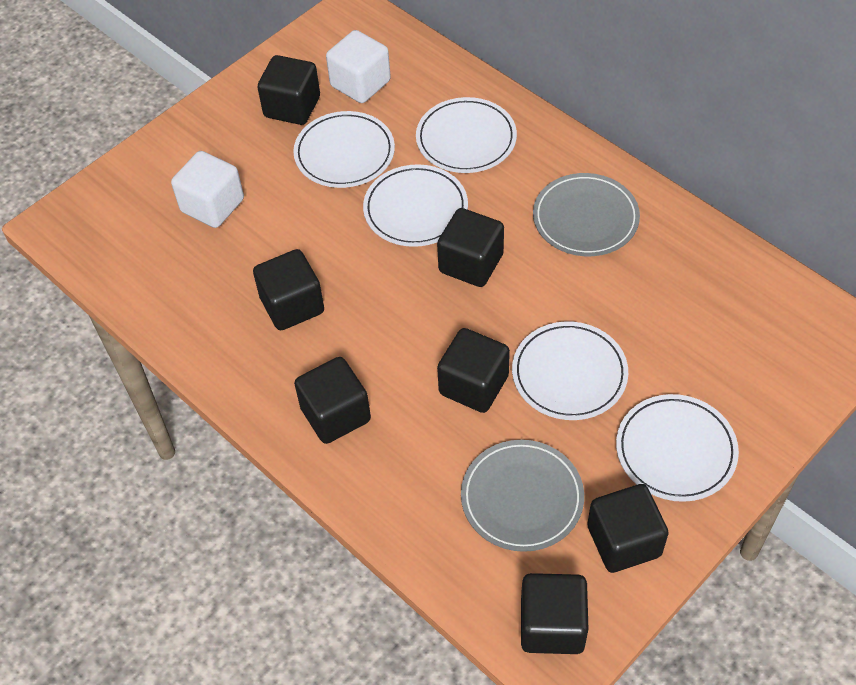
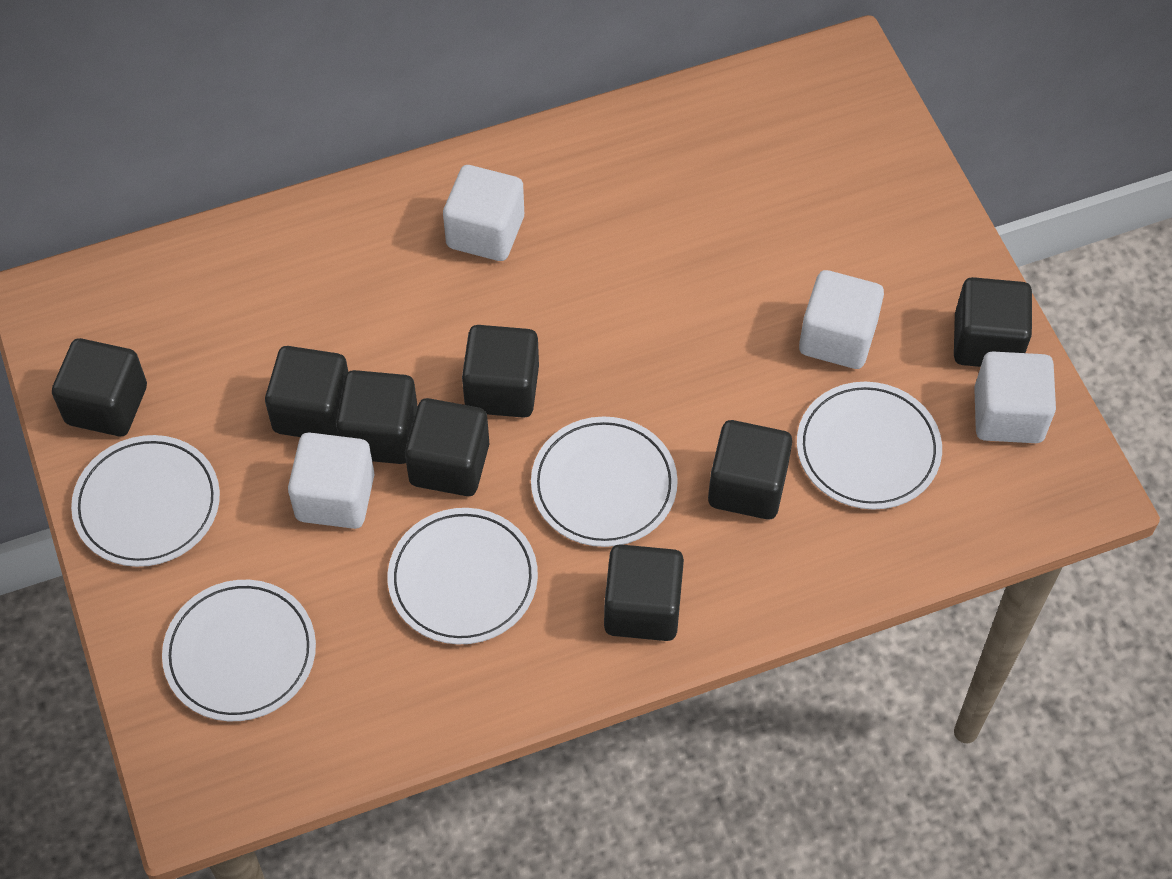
black cube: 7 -> 8
grey plate: 2 -> 0
white cube: 2 -> 4

